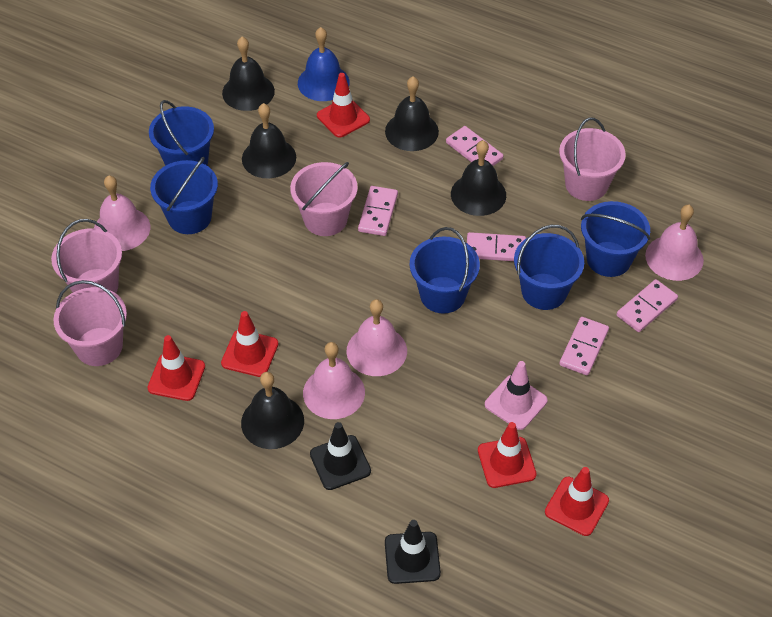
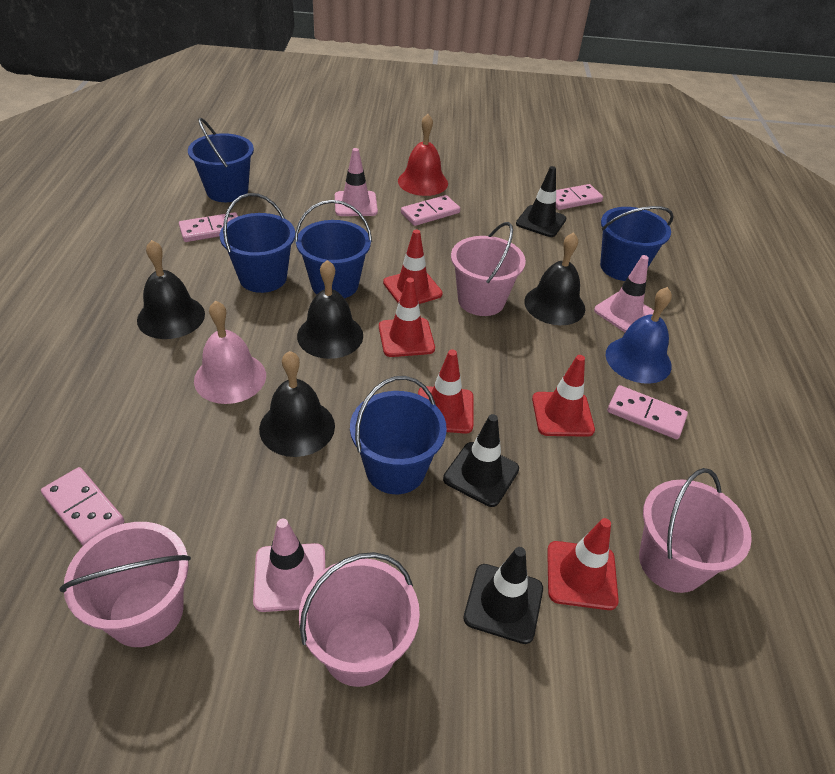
black bell: 5 -> 4
black traffic cone: 2 -> 3
pink bell: 4 -> 1
pink traffic cone: 1 -> 3
red bell: 0 -> 1

